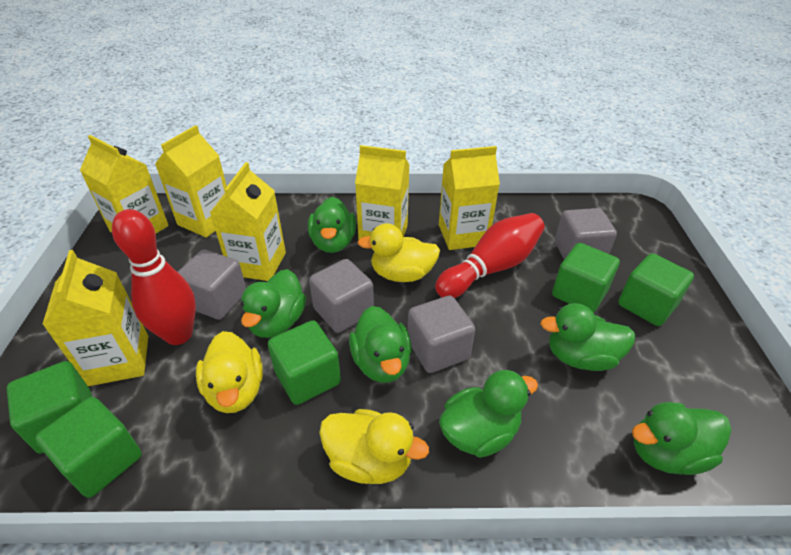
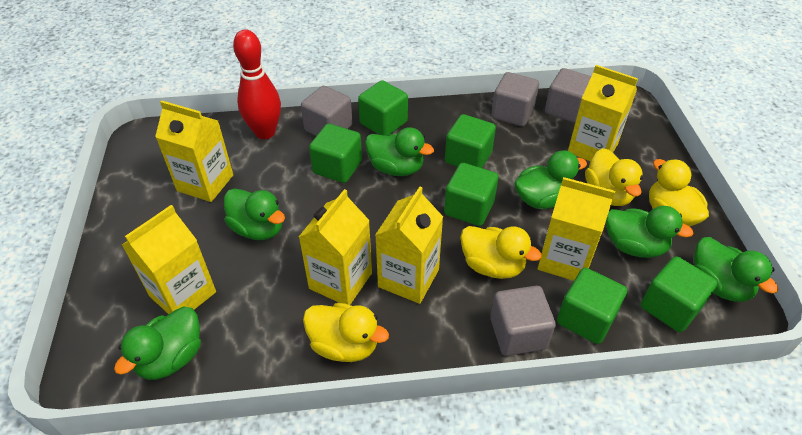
green cube: 5 -> 6
red bowling pin: 2 -> 1
yellow duck: 3 -> 4

